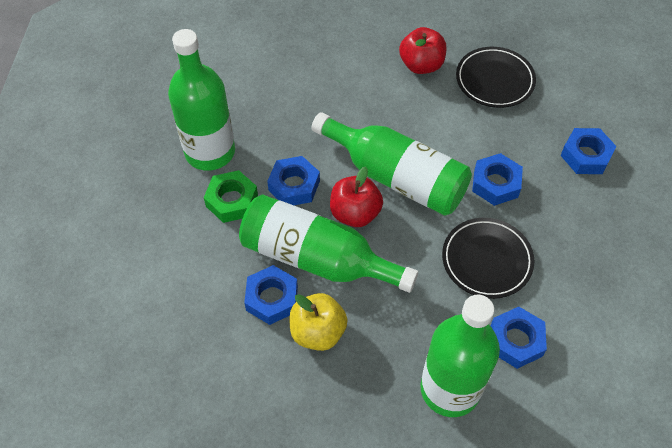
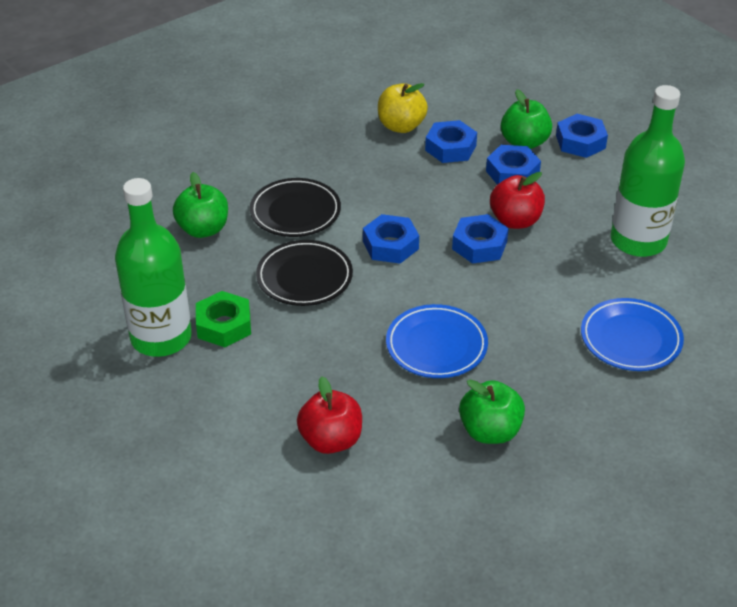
blue plate: 0 -> 2
green apple: 0 -> 3
green bottle: 4 -> 2

